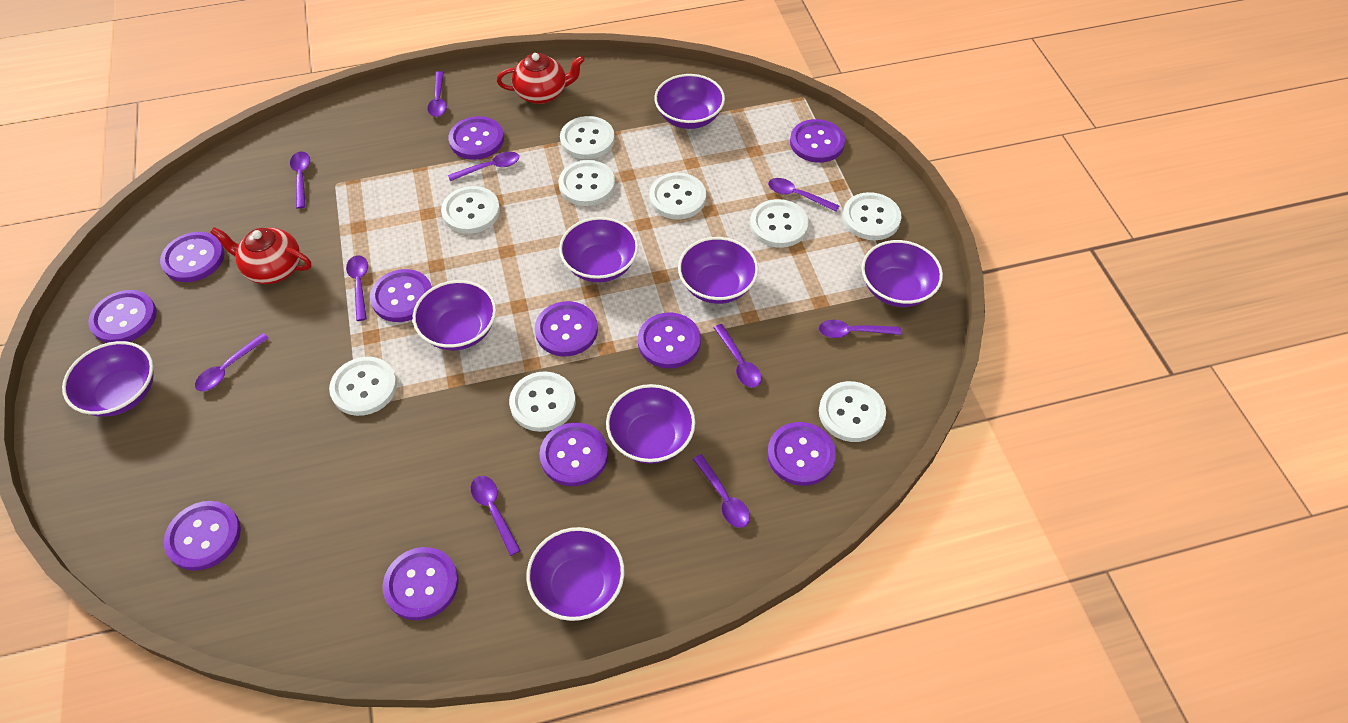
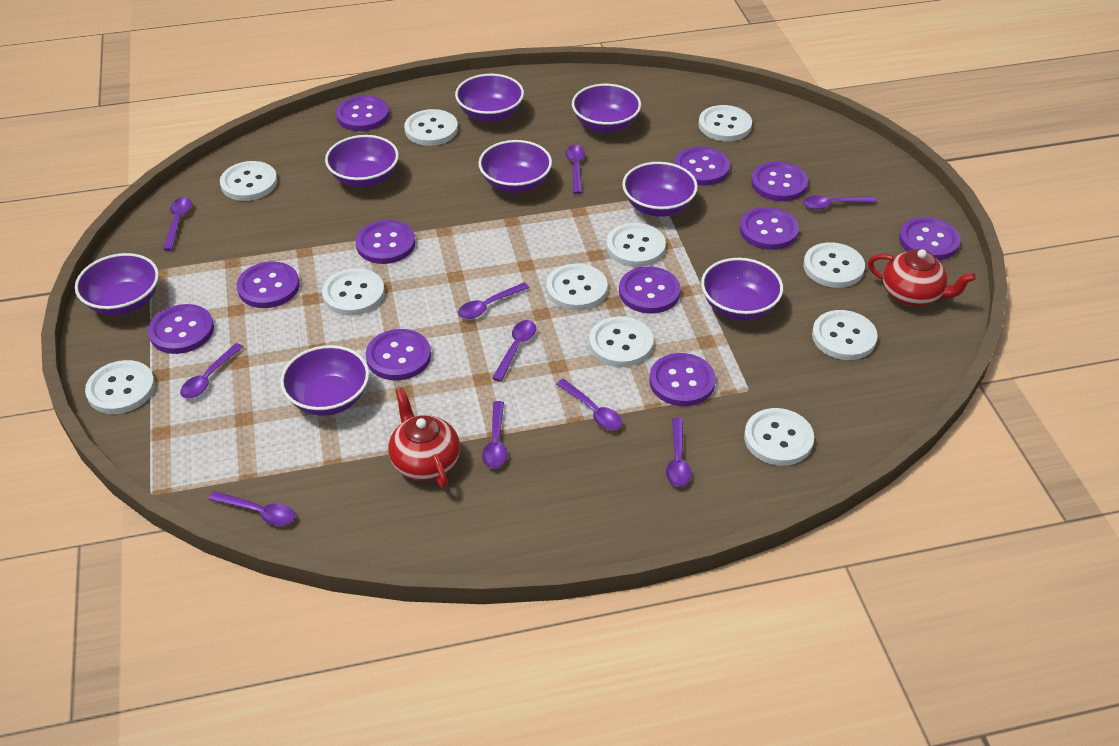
white button: 9 -> 11

